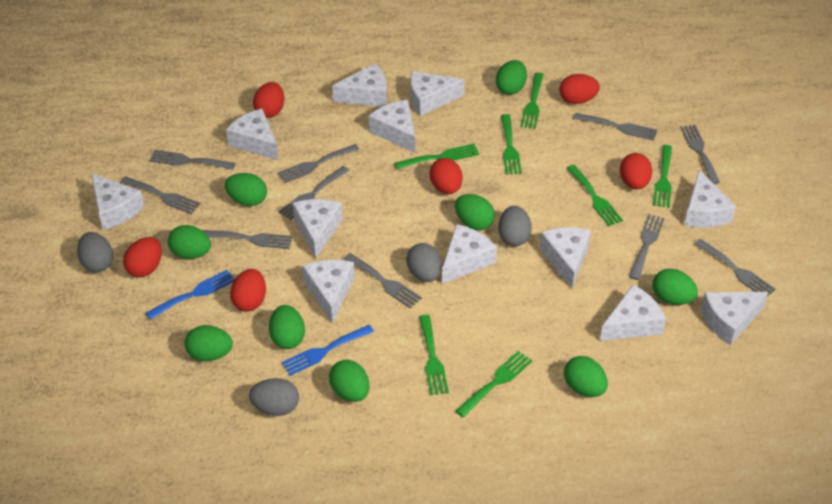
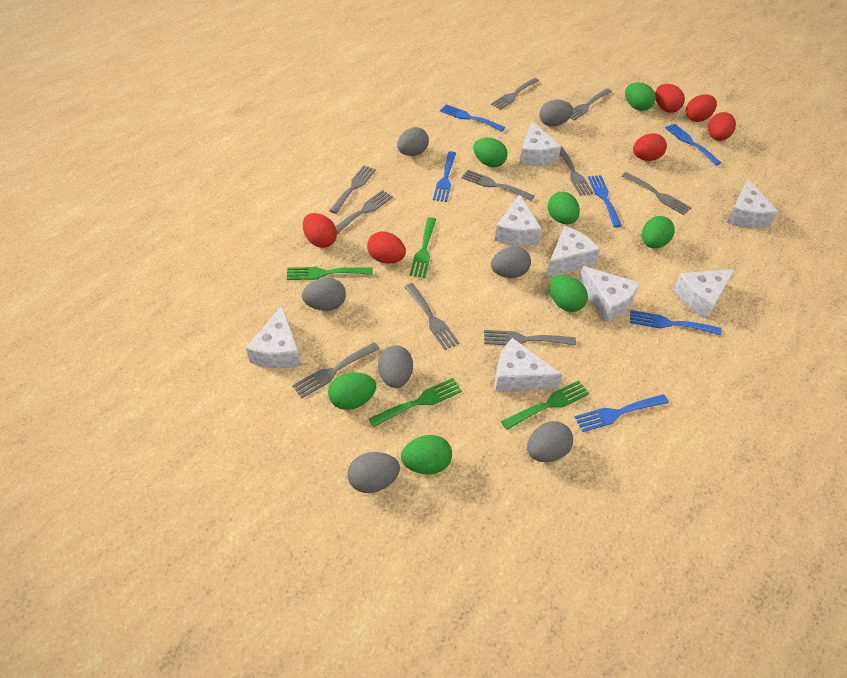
blue fork: 2 -> 6
green egg: 9 -> 7
green fork: 7 -> 4
grey egg: 4 -> 7
white cheese: 12 -> 8

